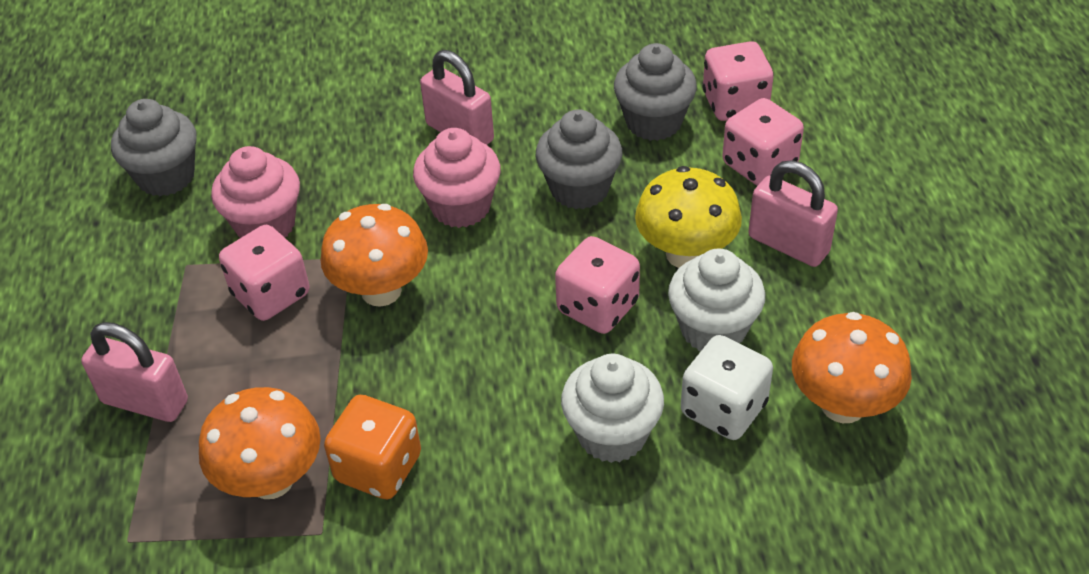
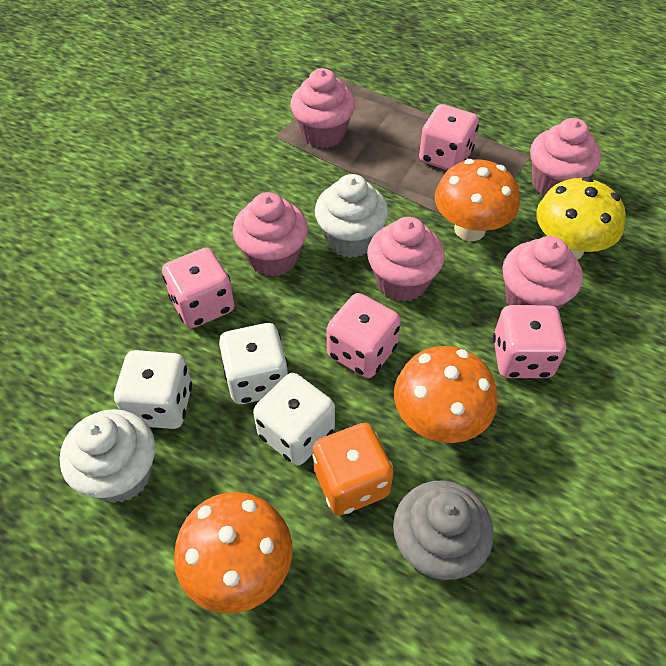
grey cupcake: 3 -> 1
pink cupcake: 2 -> 5
pink padlock: 3 -> 0
white dice: 1 -> 3

